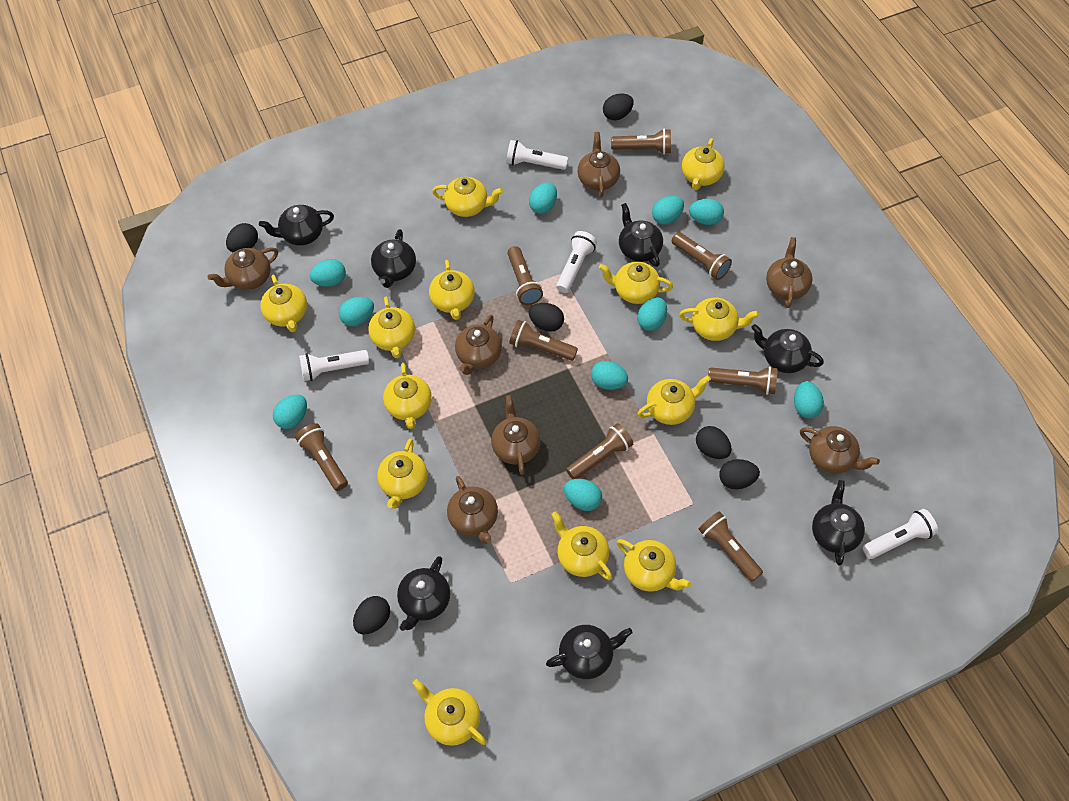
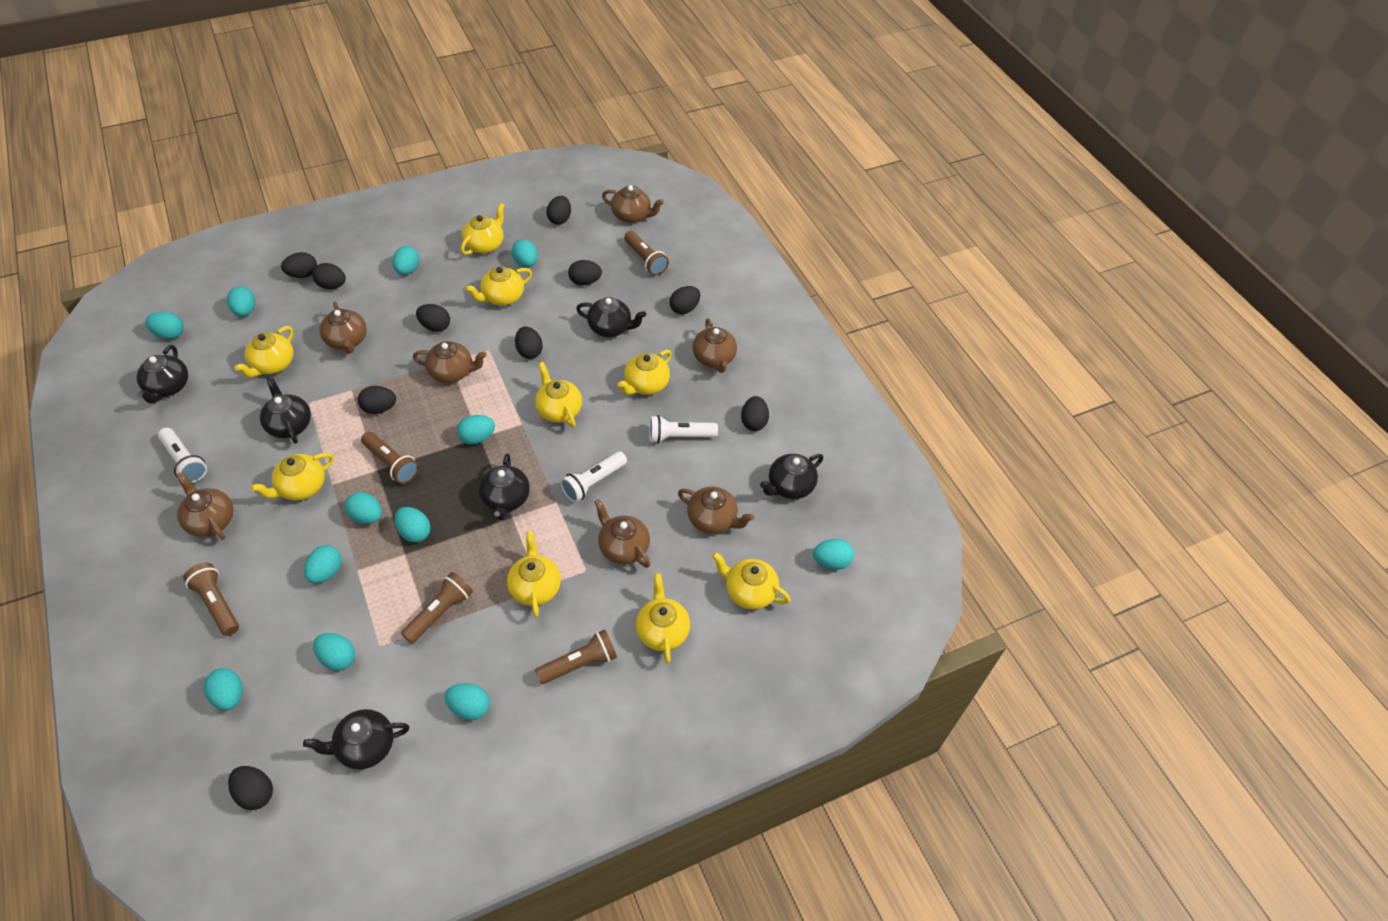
black egg: 6 -> 10
black teapot: 7 -> 6
brown flashlight: 8 -> 5
turquoise egg: 10 -> 12
white flashlight: 4 -> 3
yellow teapot: 13 -> 9

